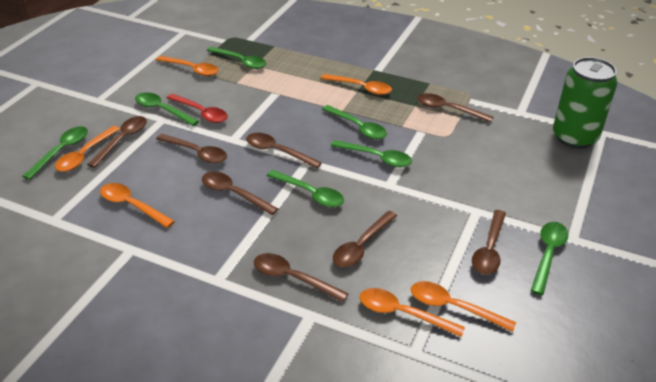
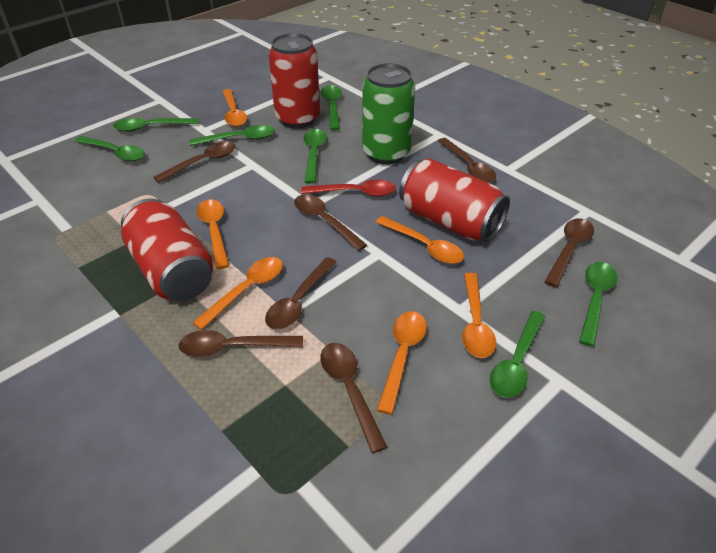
brown spoon: 8 -> 7
red can: 0 -> 3

